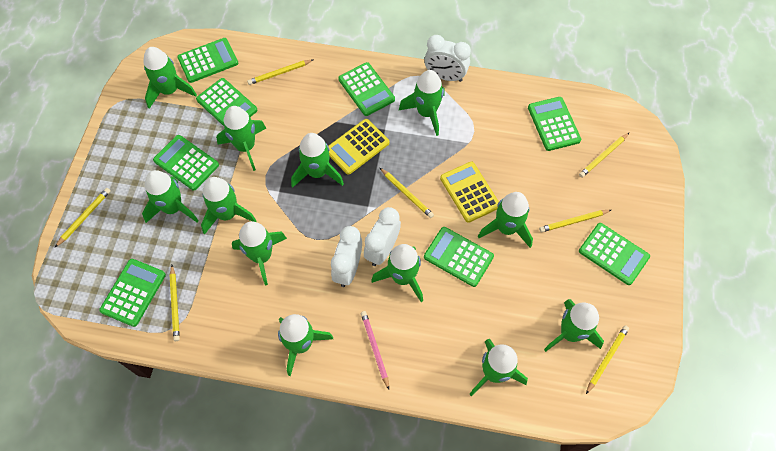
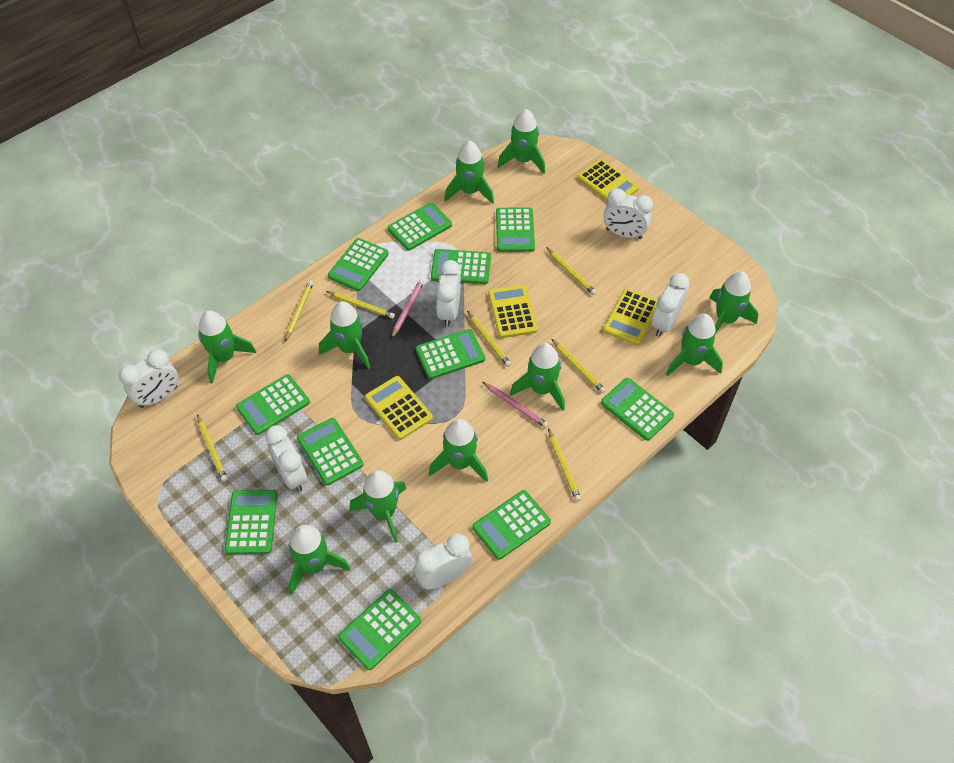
green calculator: 8 -> 11
green rocket: 12 -> 10
pink pencil: 1 -> 2
white clock: 3 -> 6
yellow calculator: 2 -> 4

